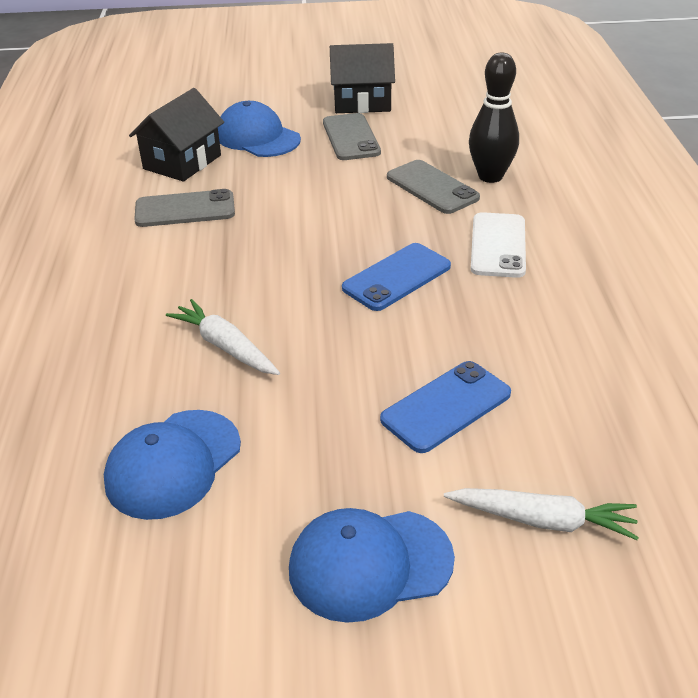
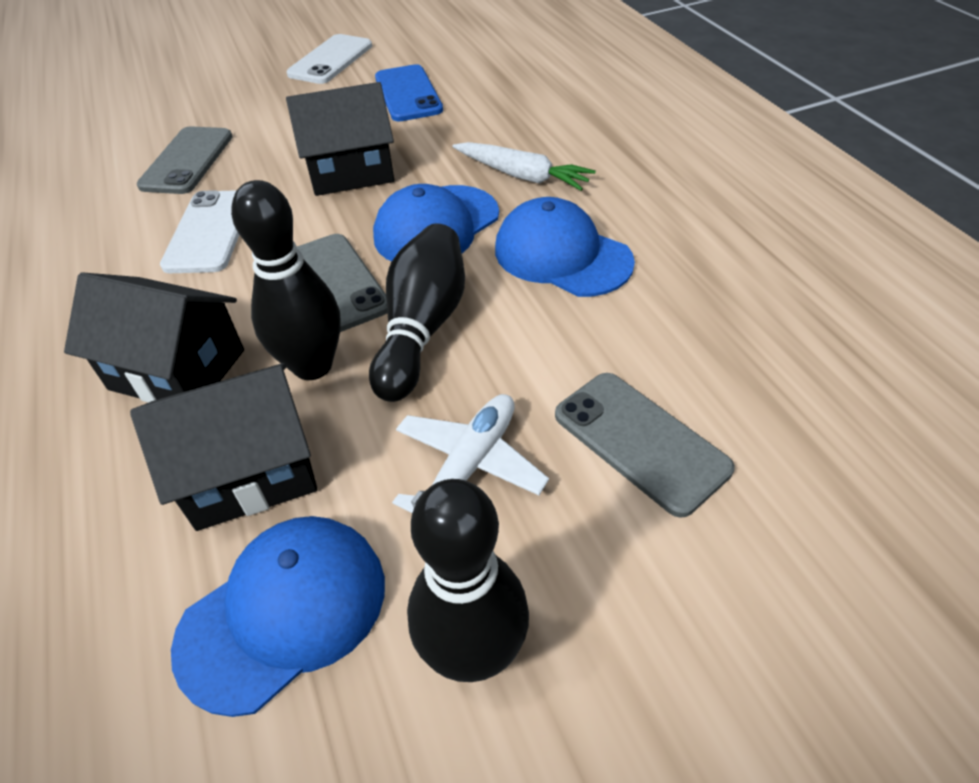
black bowling pin: 1 -> 3
black house: 2 -> 3
blue phone: 2 -> 1
white carrot: 2 -> 1
white phone: 1 -> 2
white plane: 0 -> 1

